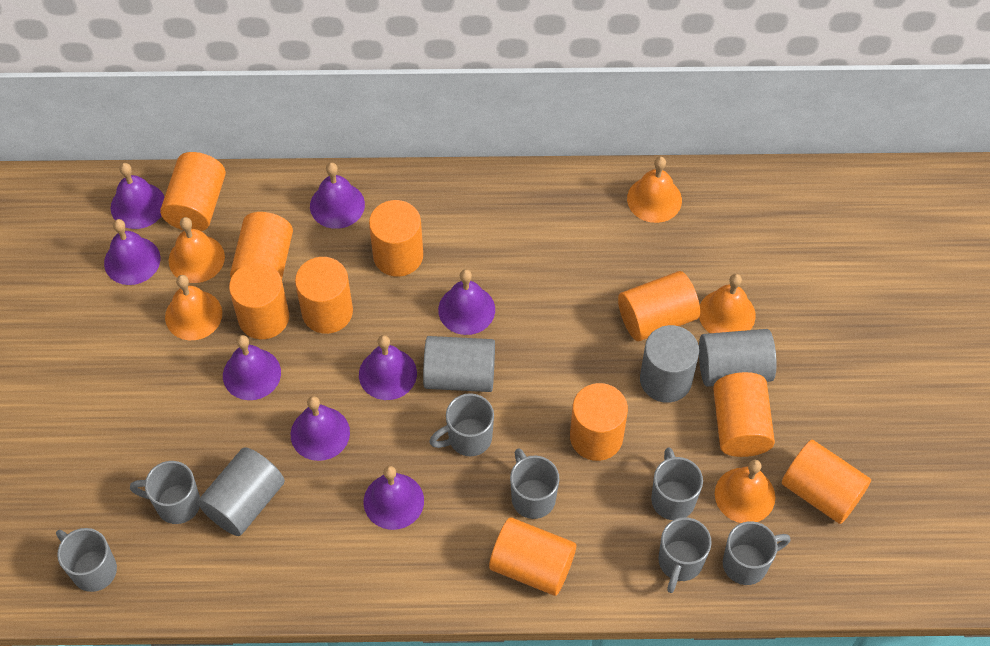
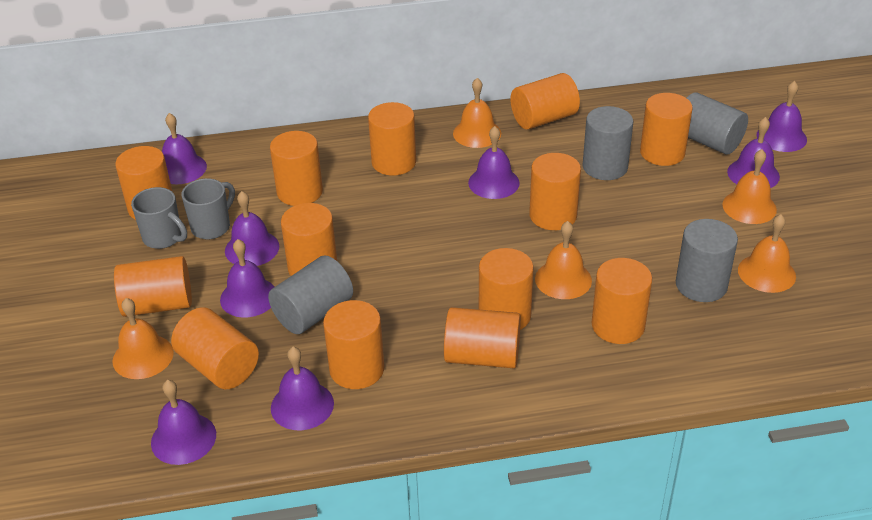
grey mug: 7 -> 2
orange cylinder: 10 -> 13

